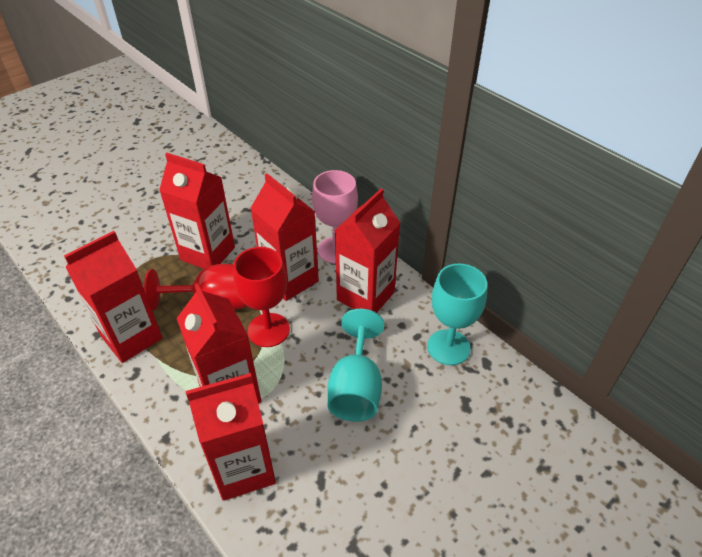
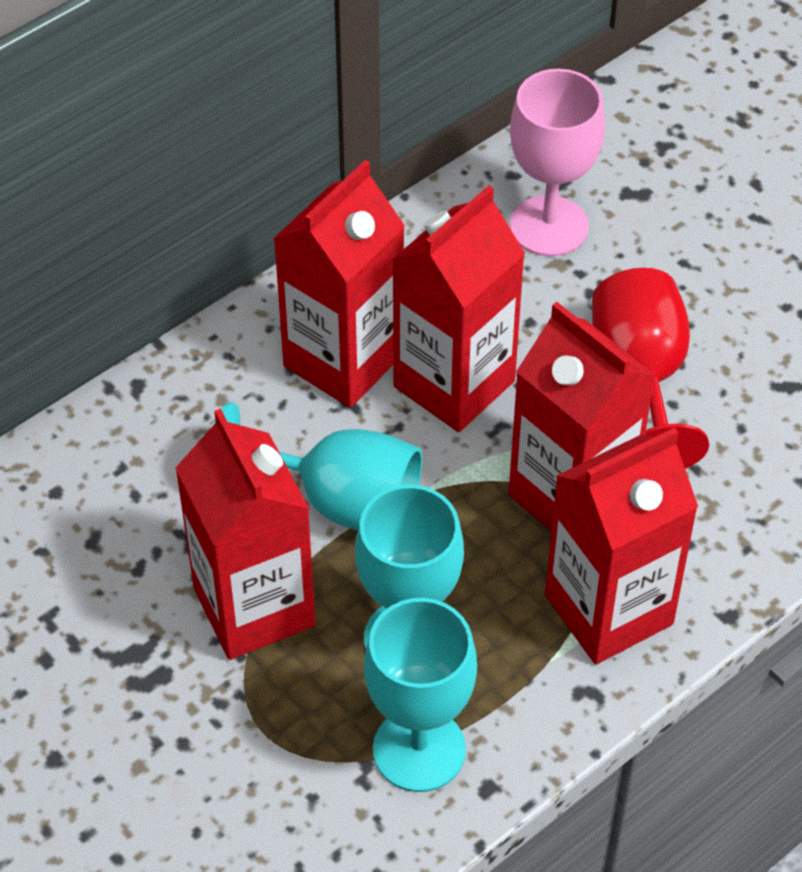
red carton: 6 -> 5
red goblet: 2 -> 1
turquoise goblet: 2 -> 3

